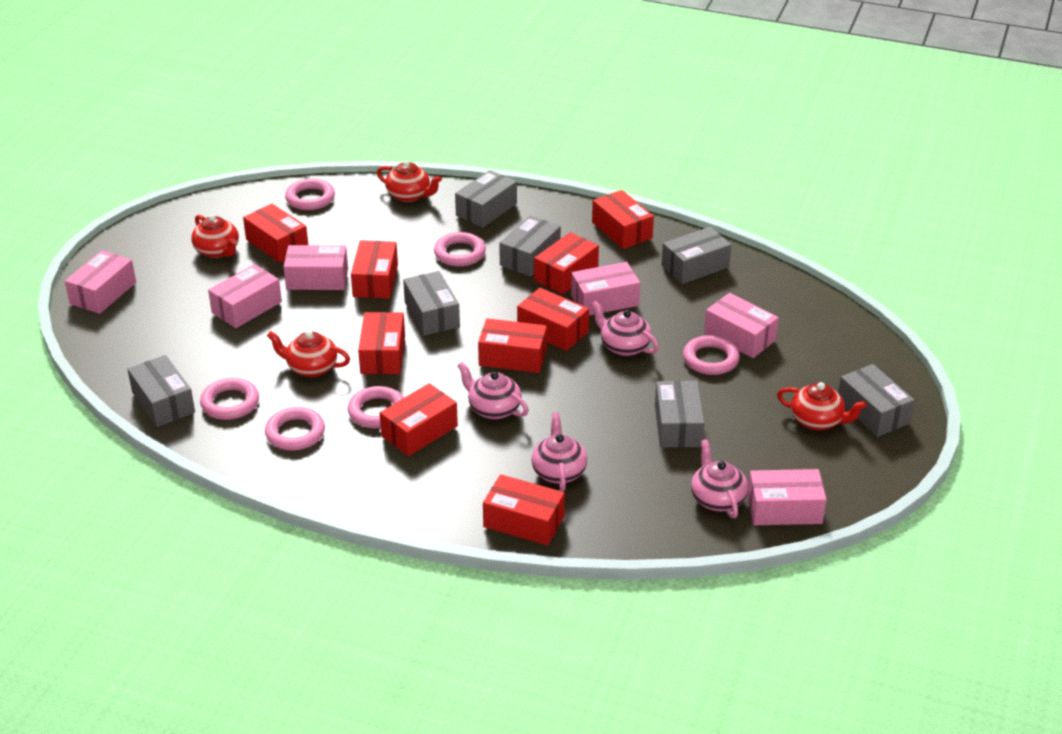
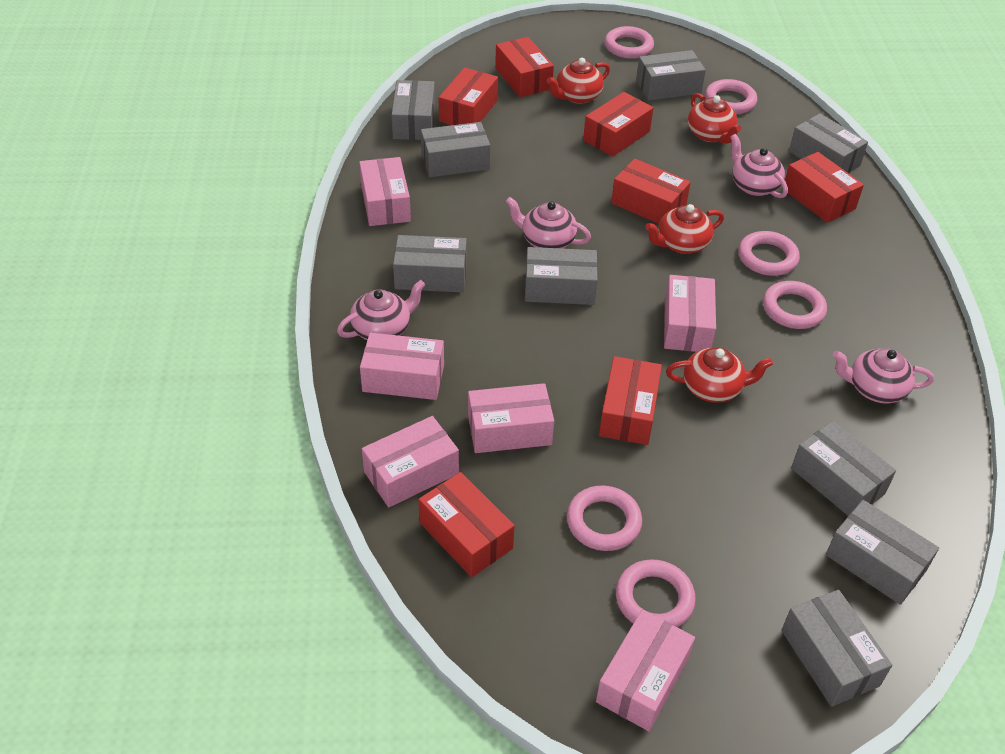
grey box: 7 -> 9
red box: 9 -> 7

